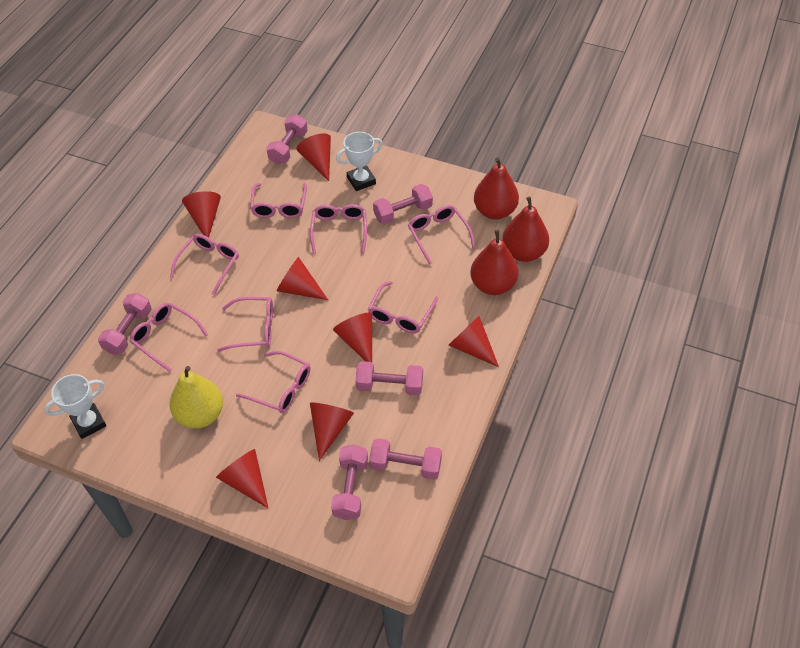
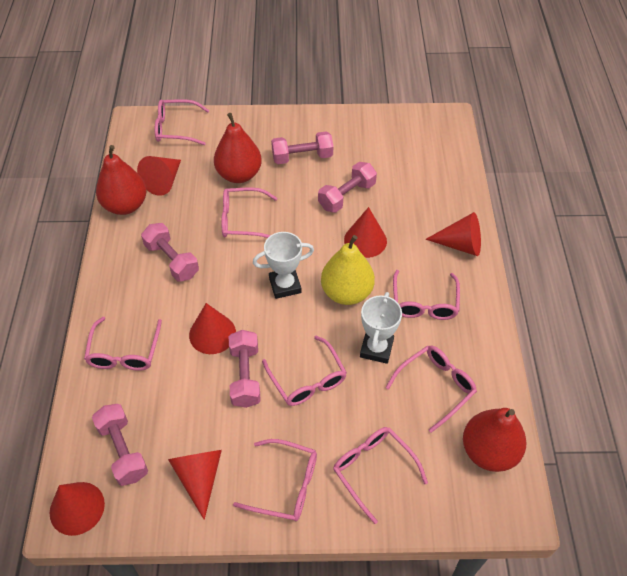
pink dumbbell: 6 -> 5
red cone: 7 -> 6

